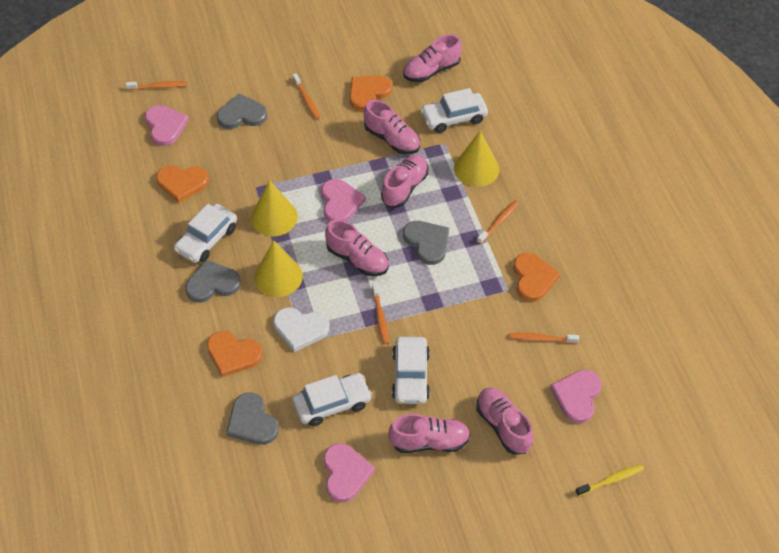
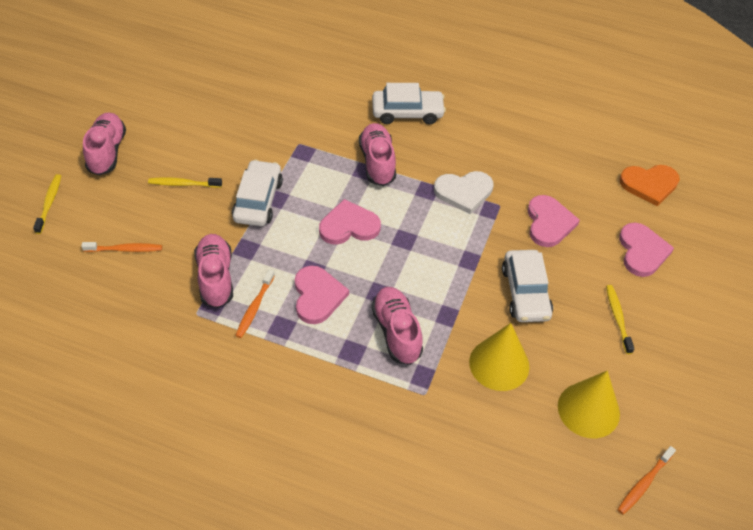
grey heart: 4 -> 0
orange heart: 4 -> 1
orange toothbrush: 5 -> 3
pink shoe: 6 -> 4
white car: 4 -> 3
yellow cone: 3 -> 2
yellow toothbrush: 1 -> 3

